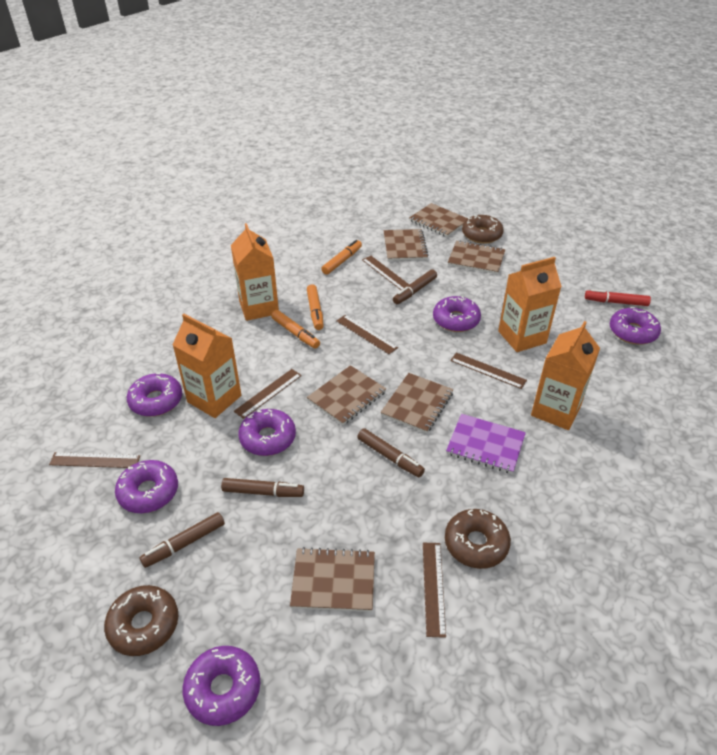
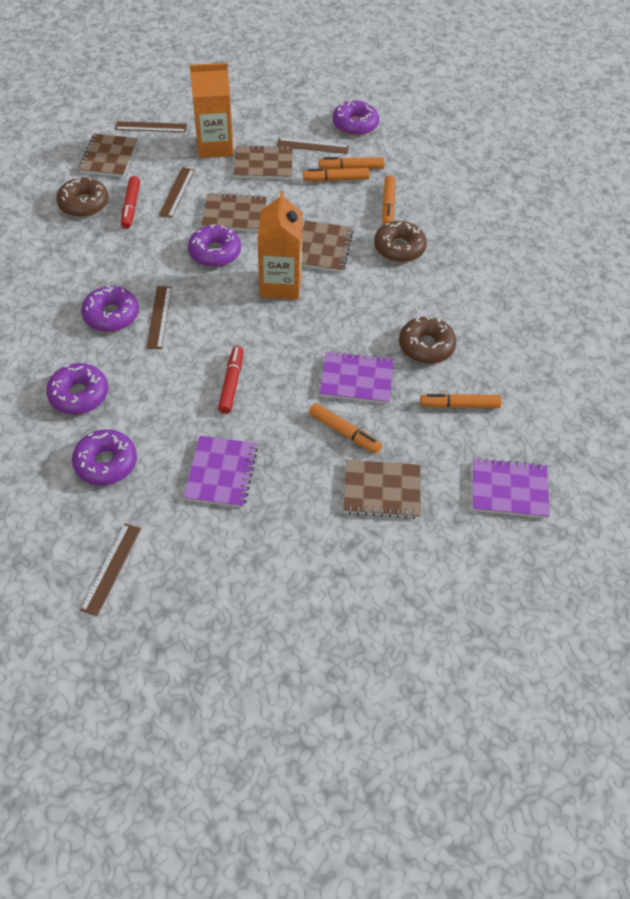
brown marker: 4 -> 0
brown notebook: 6 -> 5
brown ruler: 6 -> 5
orange carton: 4 -> 2
orange marker: 3 -> 5
purple donut: 6 -> 5
purple notebook: 1 -> 3
red marker: 1 -> 2

